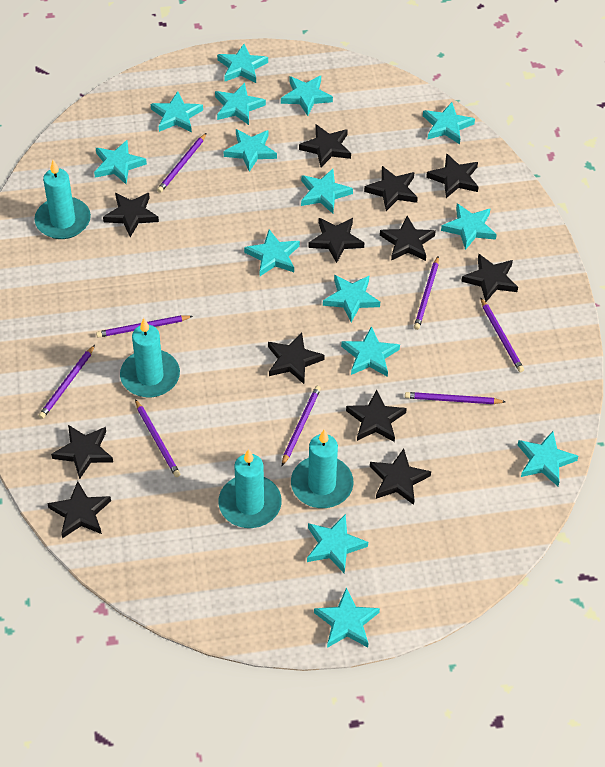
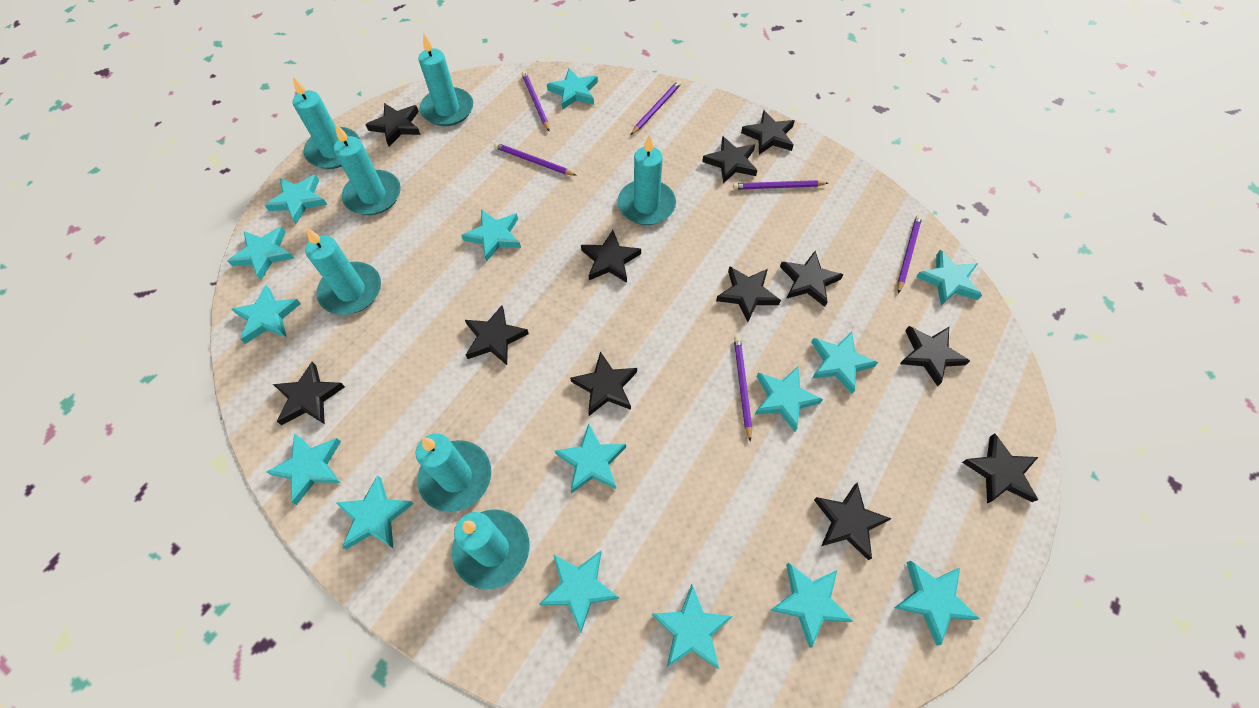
purple pencil: 8 -> 6
turquoise candle: 4 -> 7

